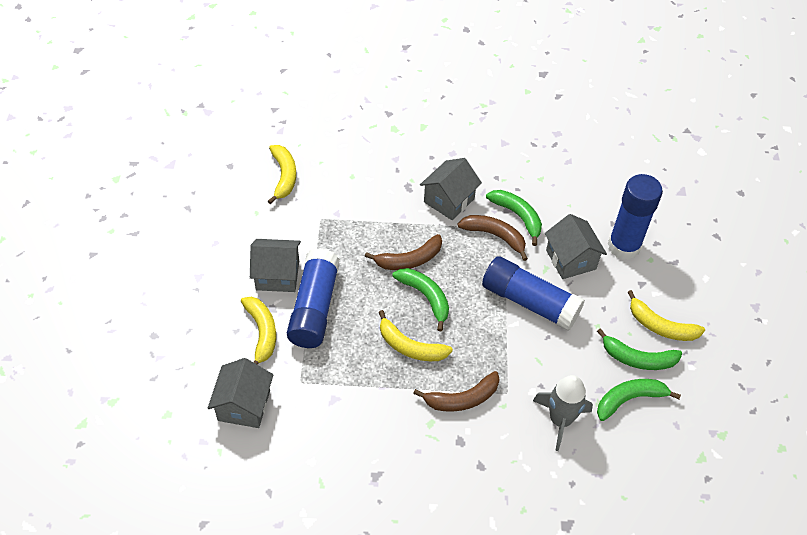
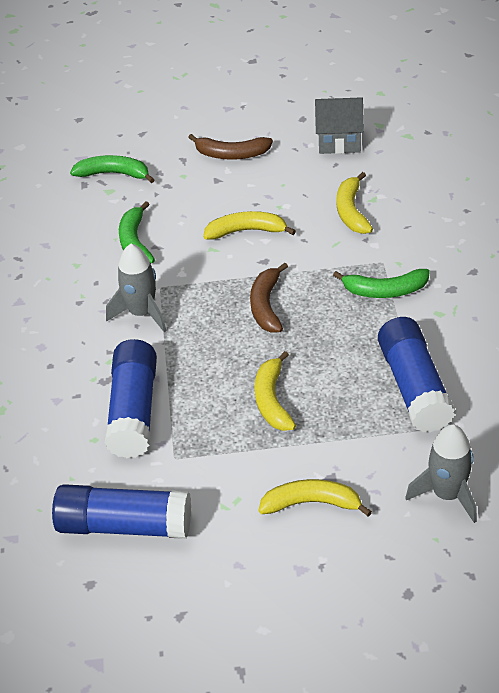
brown banana: 3 -> 2
green banana: 4 -> 3
grey house: 4 -> 1
grey rocket: 1 -> 2

